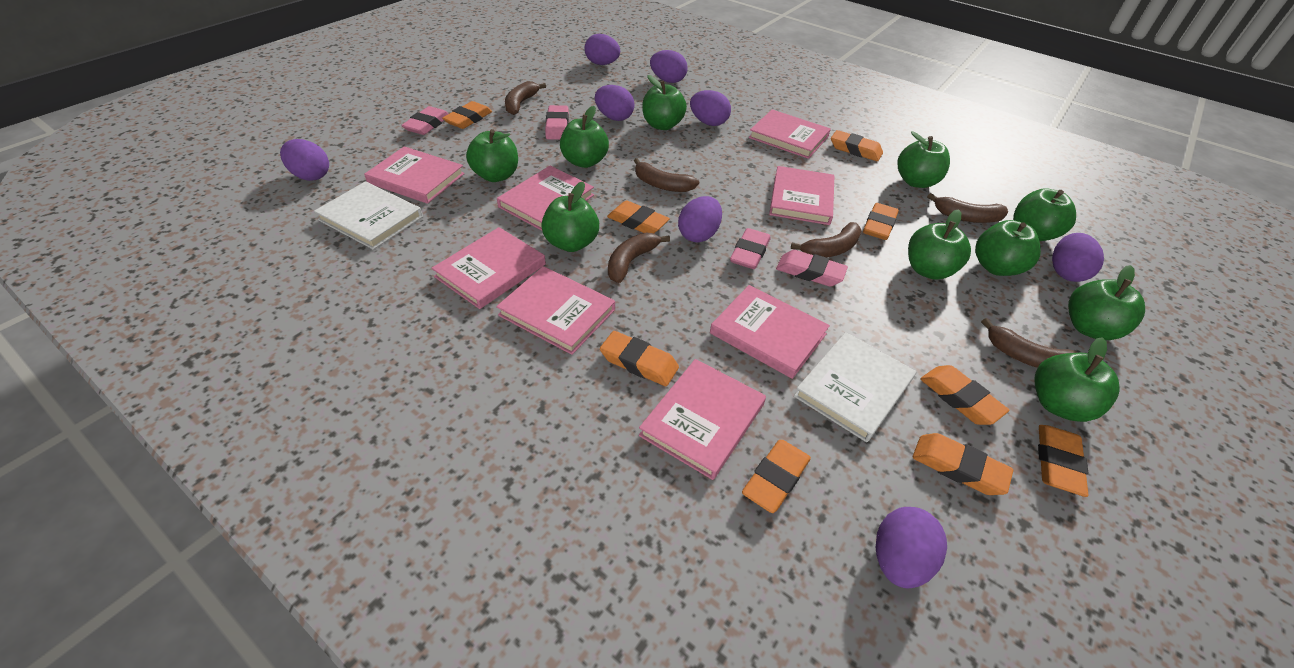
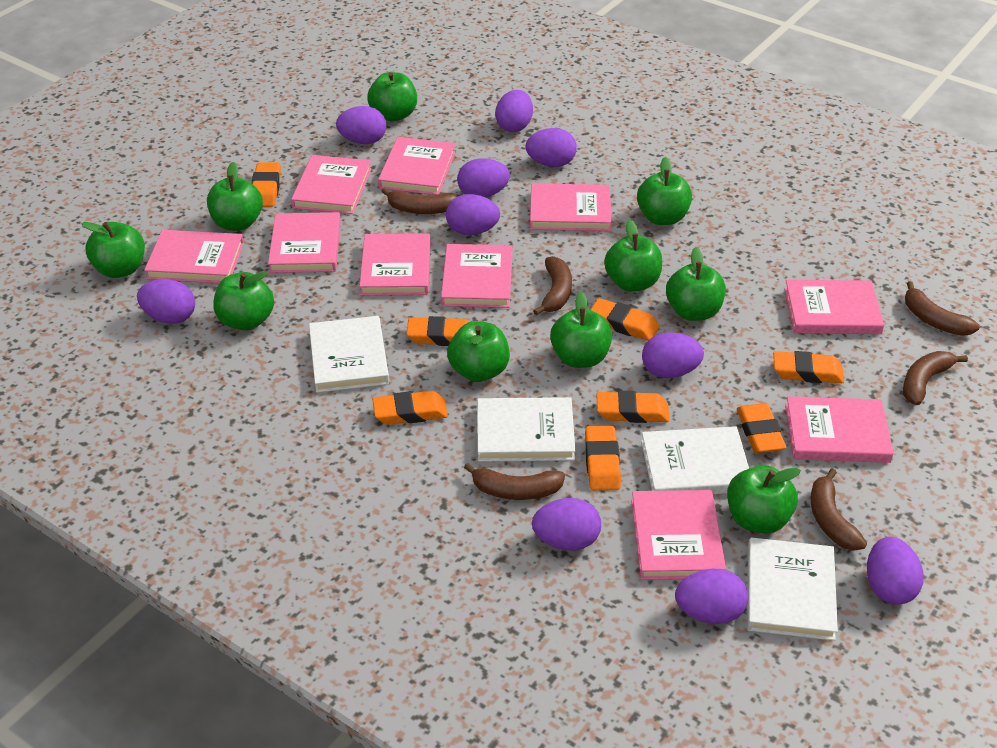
orange eraser: 9 -> 8
pink book: 8 -> 10
pink eraser: 4 -> 0
purple egg: 8 -> 10
white book: 2 -> 4

